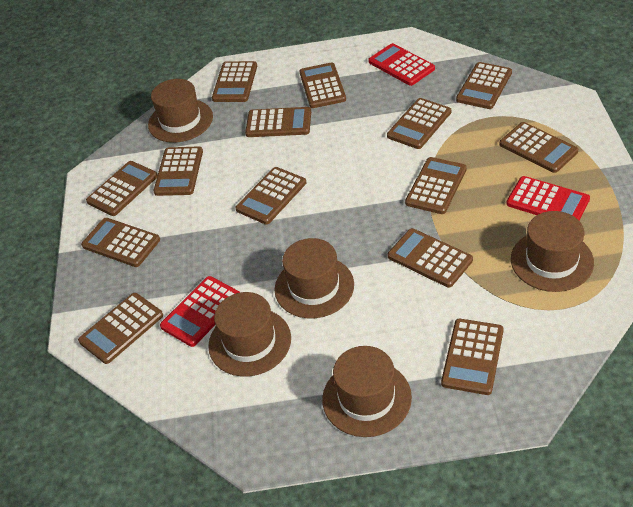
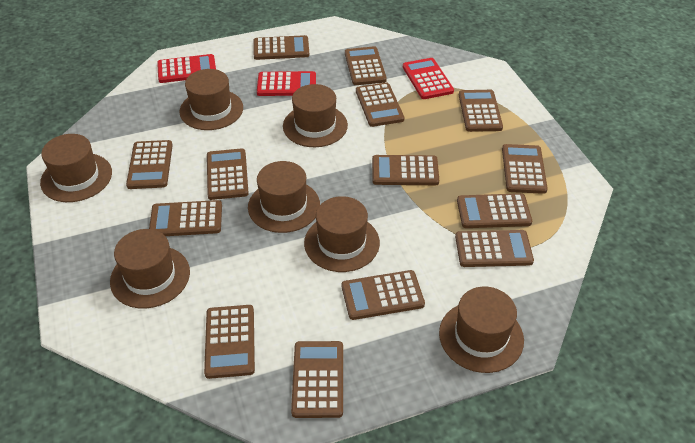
brown hat: 5 -> 7

